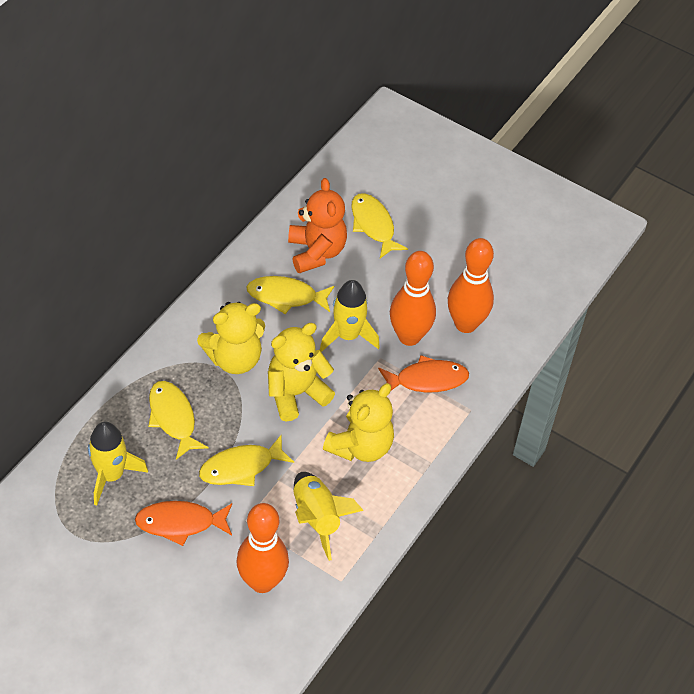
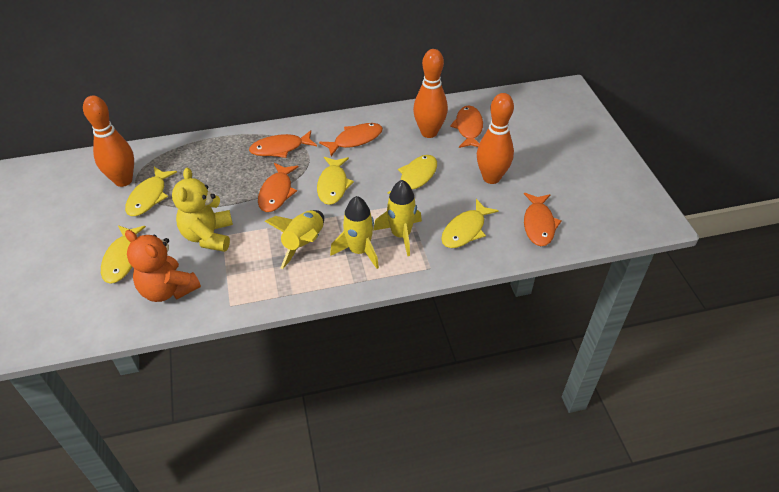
orange fish: 2 -> 5
yellow fish: 4 -> 5
yellow teddy bear: 3 -> 1

